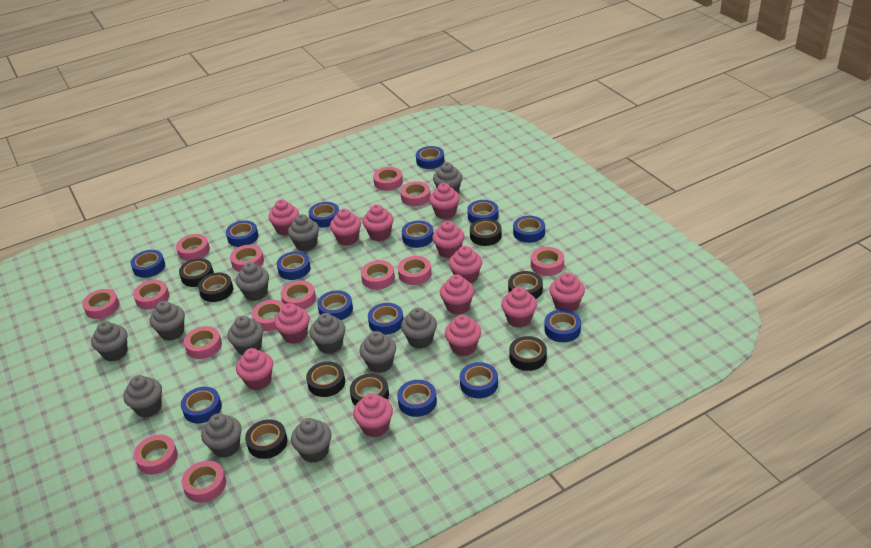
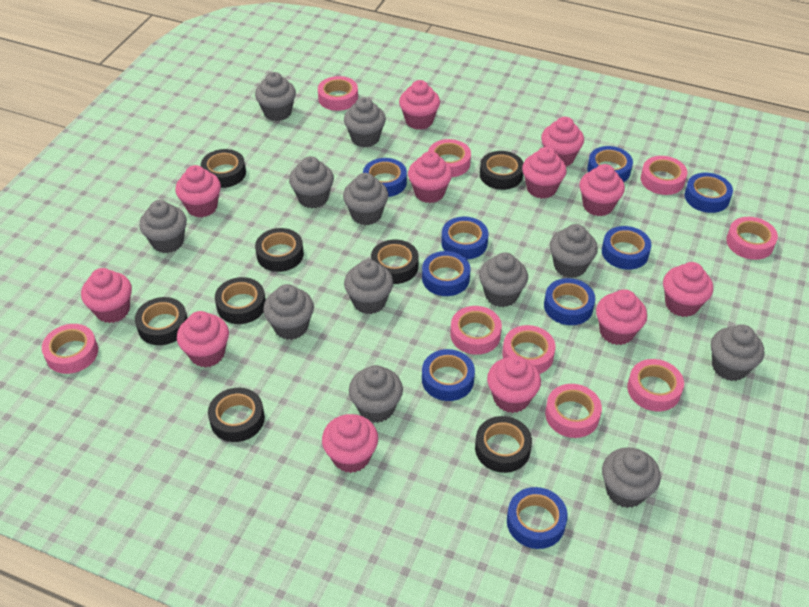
blue tape: 14 -> 9
pink cupcake: 13 -> 12
pink tape: 14 -> 9

